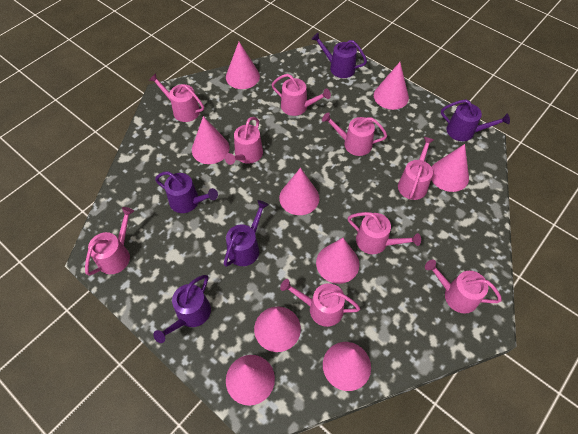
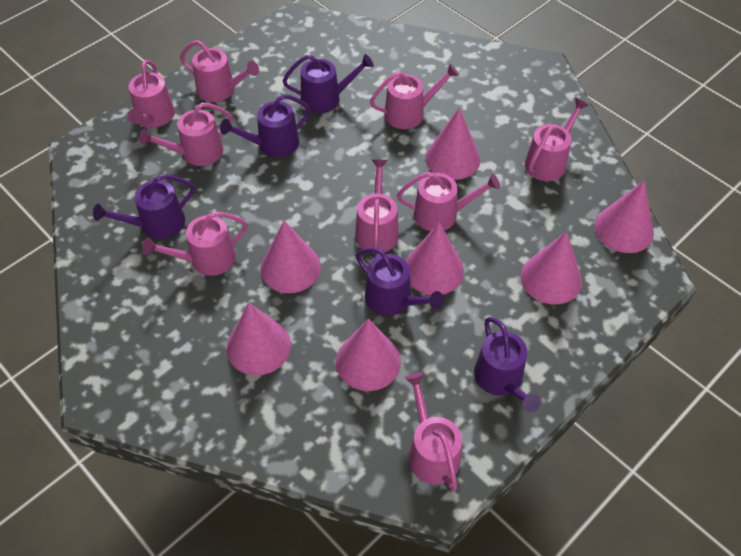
pink cone: 9 -> 7

